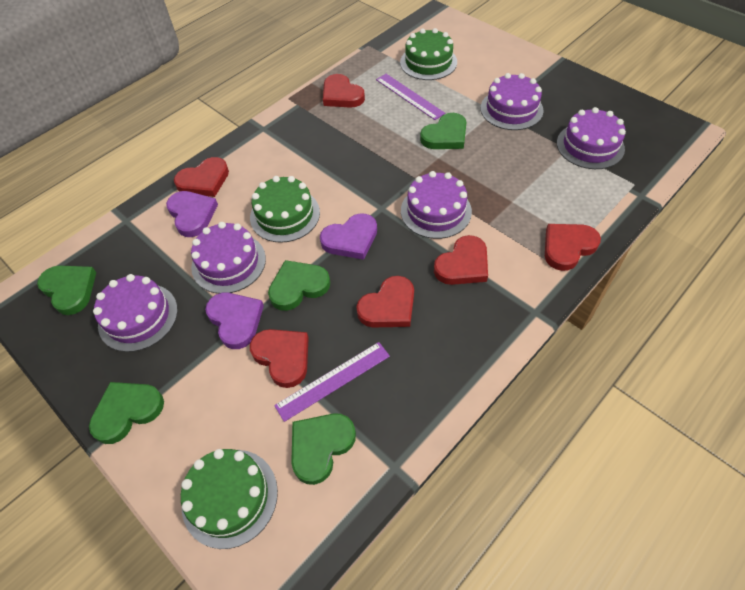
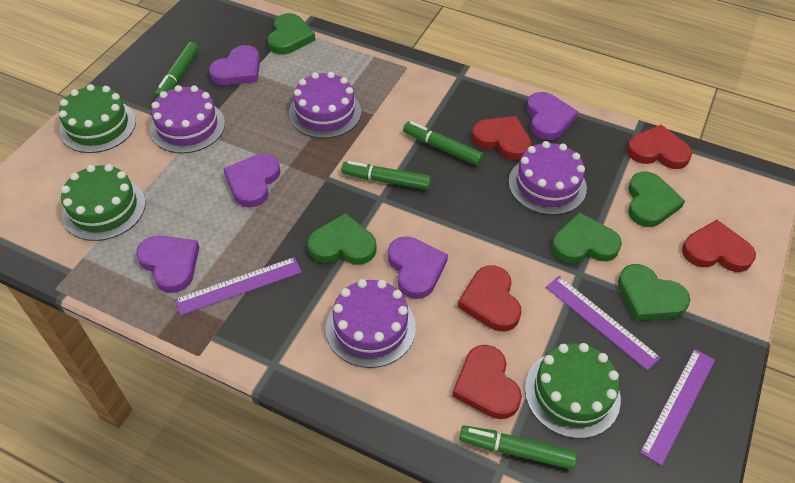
green marker: 0 -> 4
purple cake: 5 -> 4
purple heart: 3 -> 5
purple ruler: 2 -> 3
red heart: 6 -> 5

